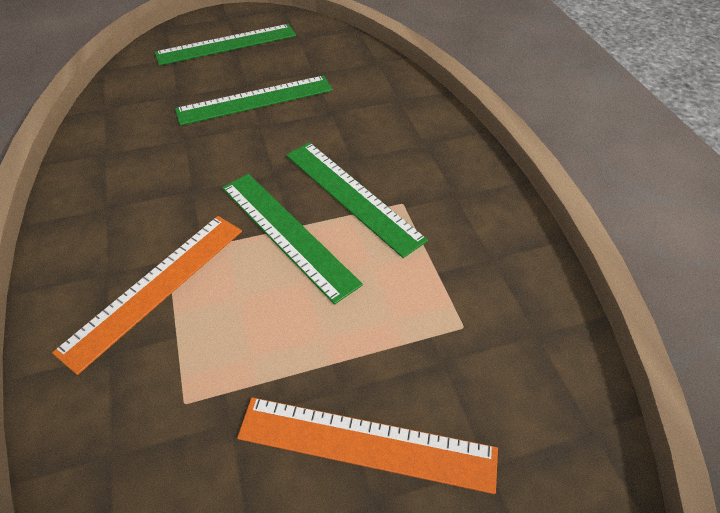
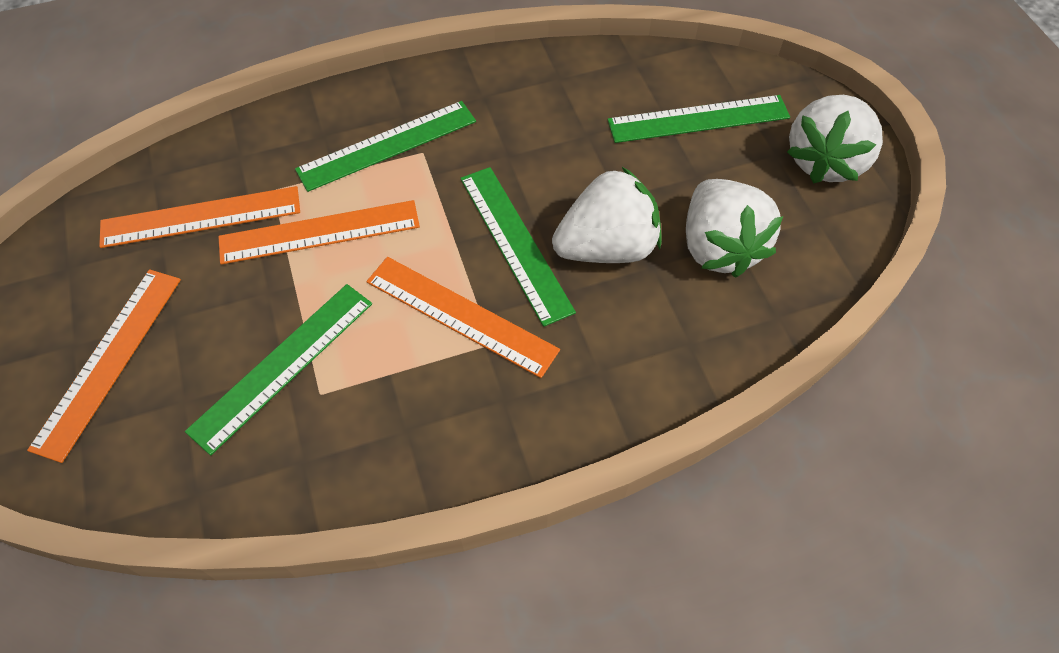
orange ruler: 2 -> 4
white strawberry: 0 -> 3

